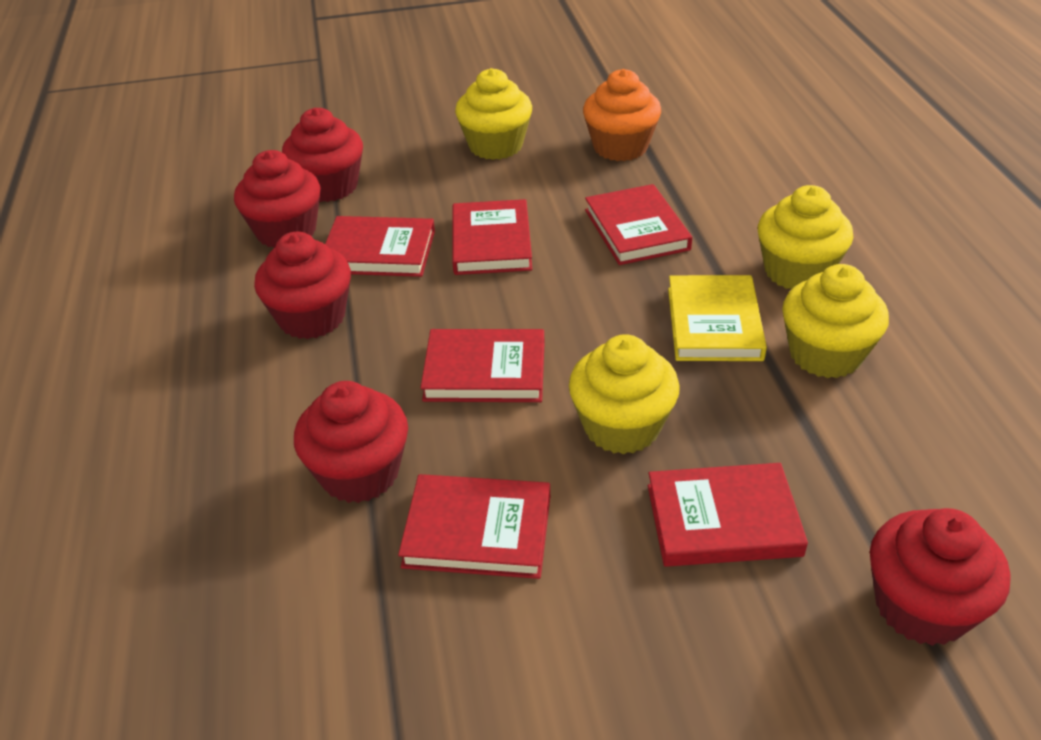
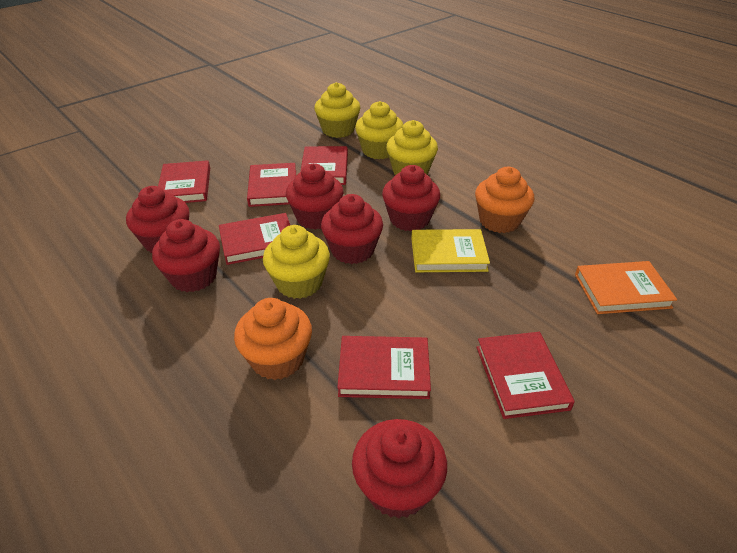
orange book: 0 -> 1
orange cupcake: 1 -> 2
red cupcake: 5 -> 6

